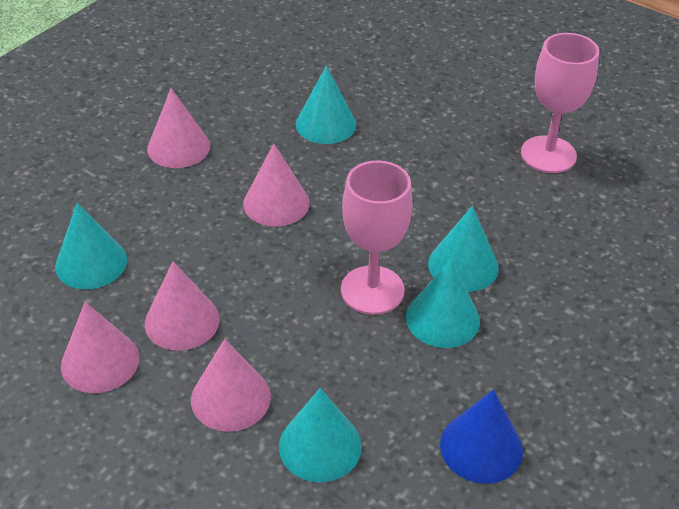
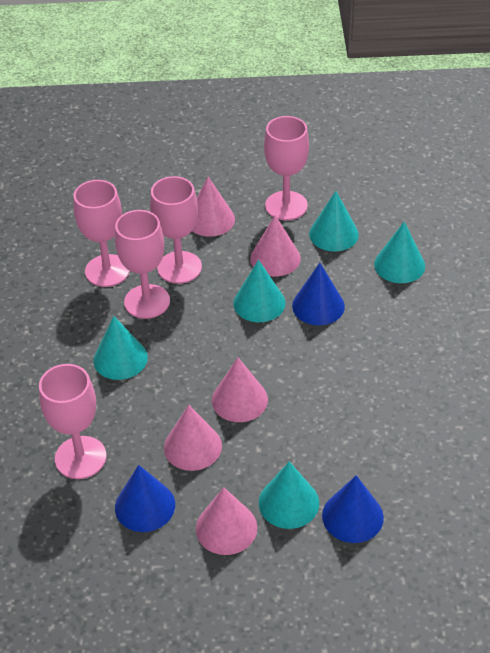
blue cone: 1 -> 3
pink goblet: 2 -> 5

